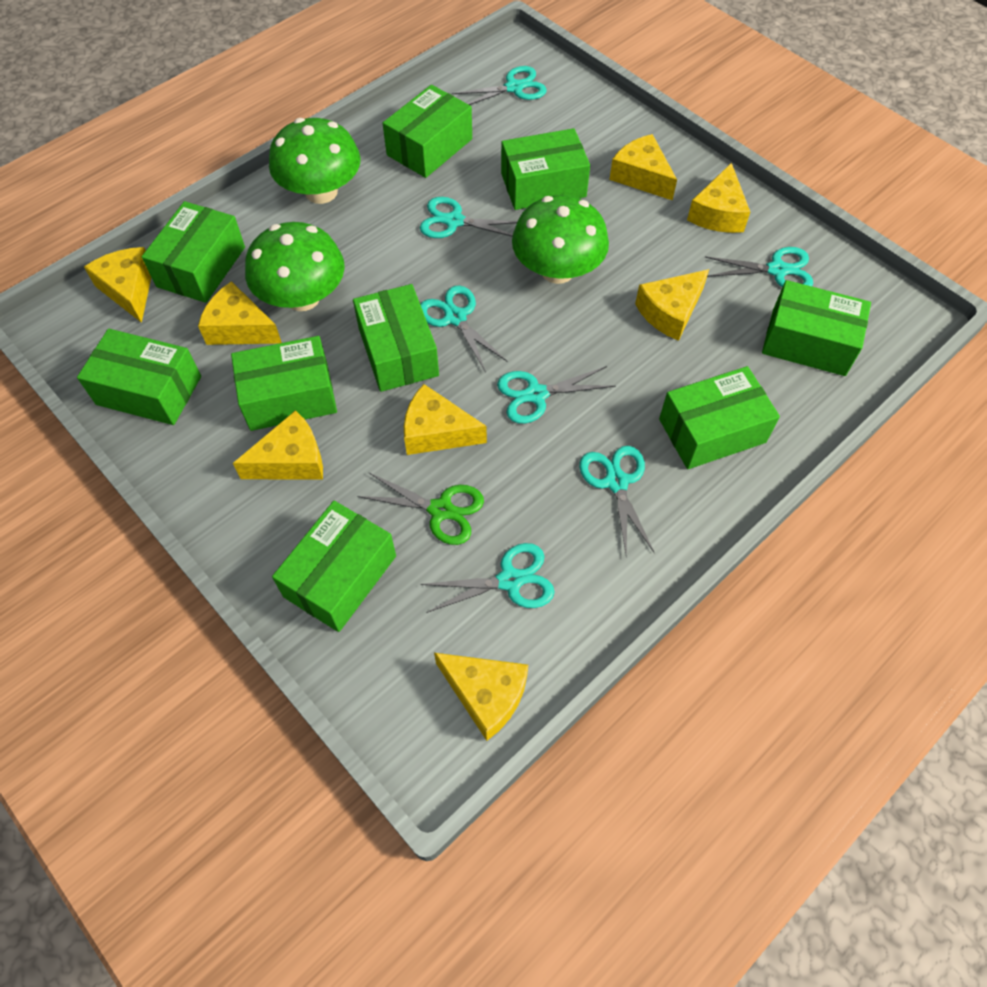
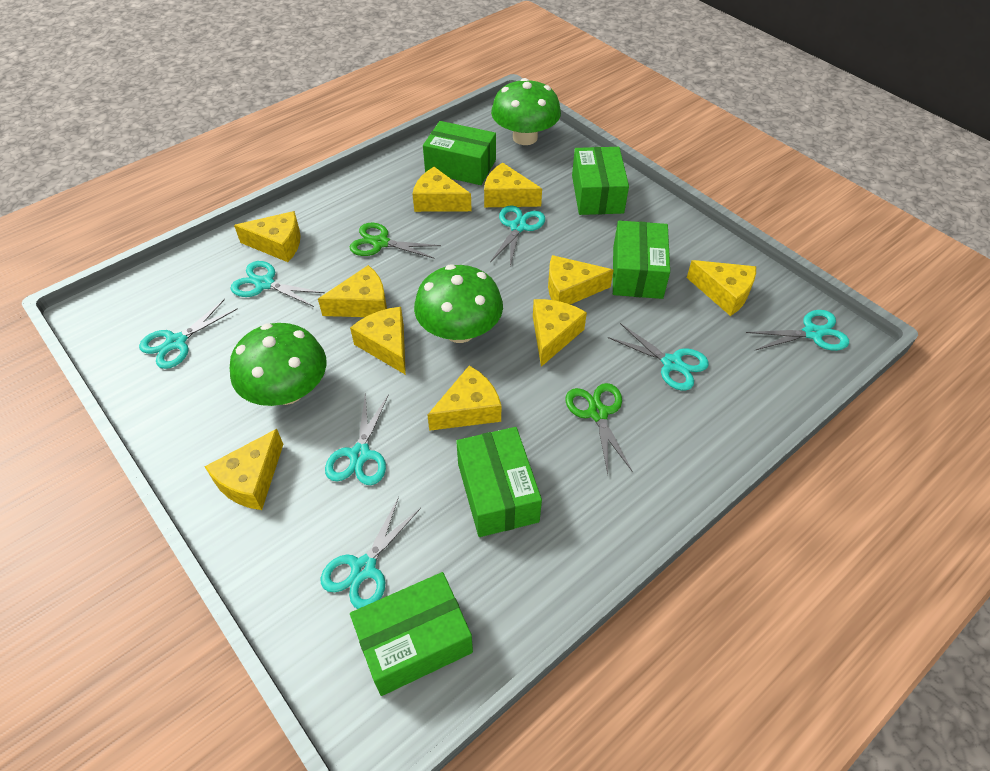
green box: 9 -> 5
green scissors: 1 -> 2
yellow cheese: 8 -> 10

